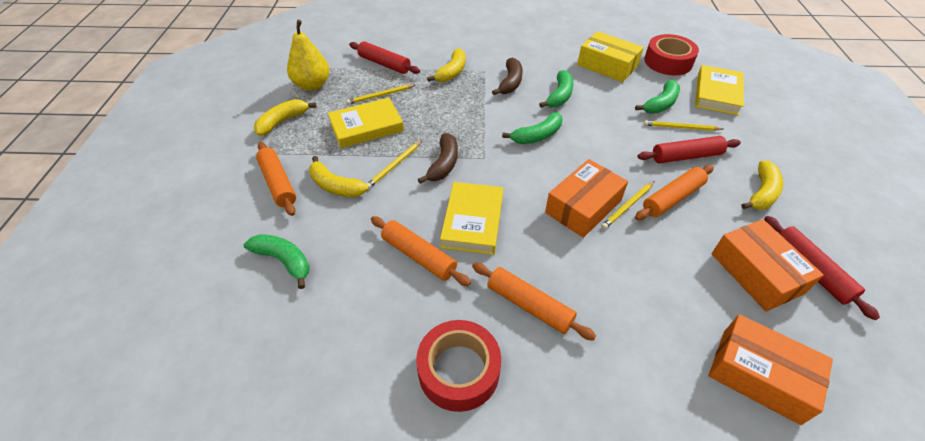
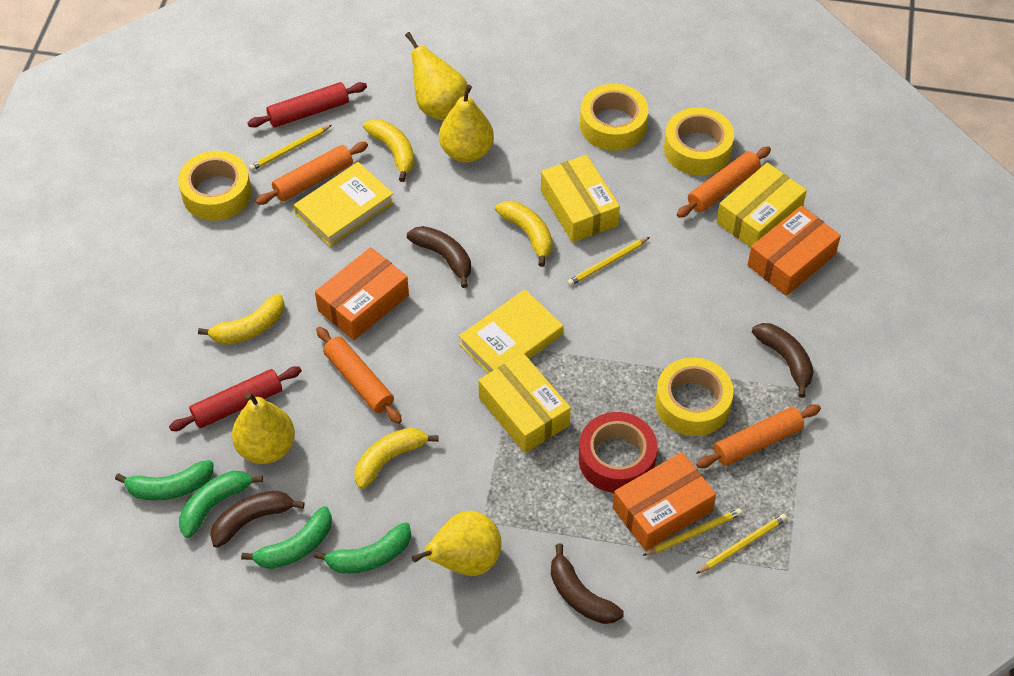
brown banana: 2 -> 4
red rolling pin: 3 -> 2
red tape: 2 -> 1
yellow book: 3 -> 2
yellow box: 1 -> 3
yellow pear: 1 -> 4
yellow tape: 0 -> 4

